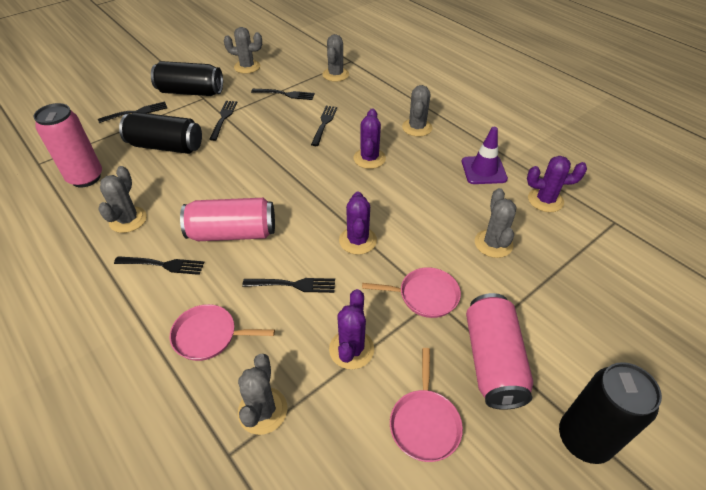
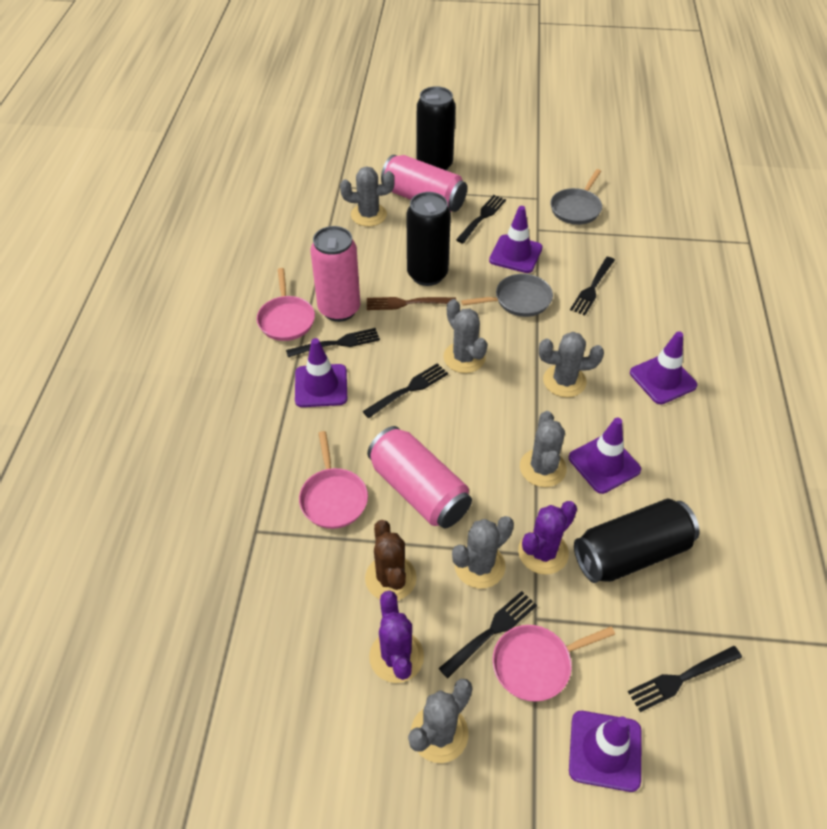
brown cactus: 0 -> 1
brown fork: 0 -> 1
grey pan: 0 -> 2
purple cactus: 4 -> 2
purple traffic cone: 1 -> 5

